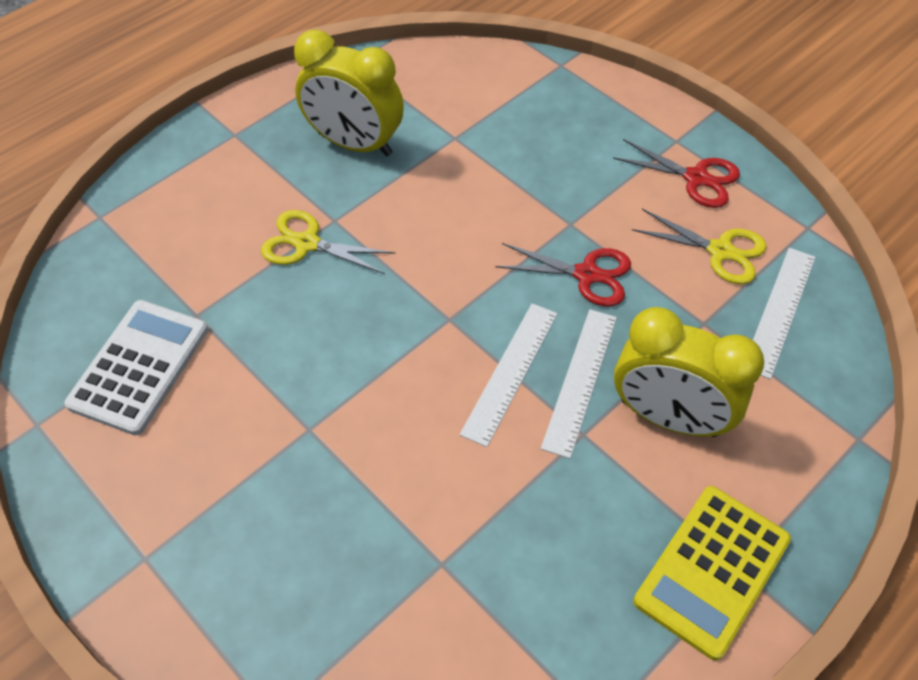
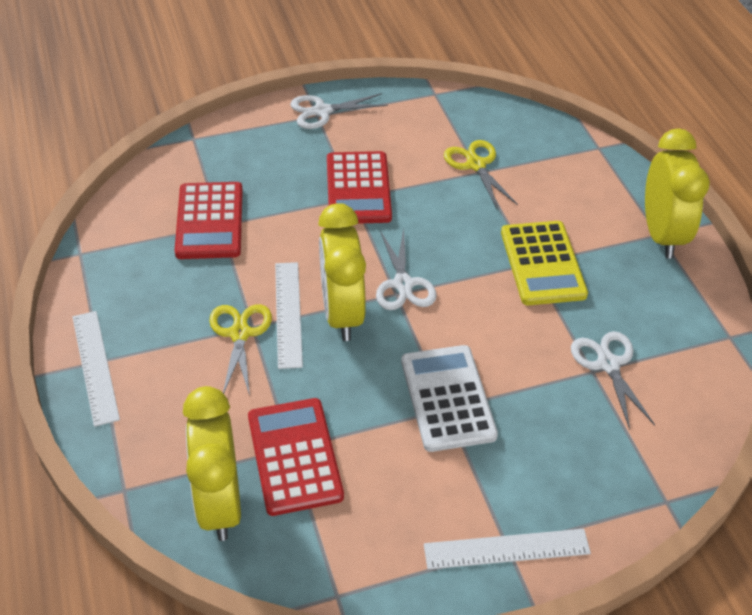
red calculator: 0 -> 3
red scissors: 2 -> 0
white scissors: 0 -> 3
yellow clock: 2 -> 3

